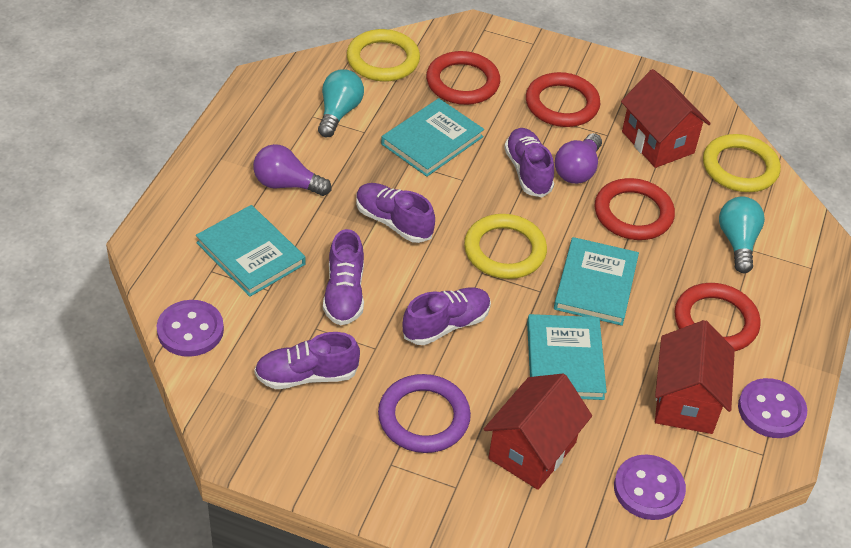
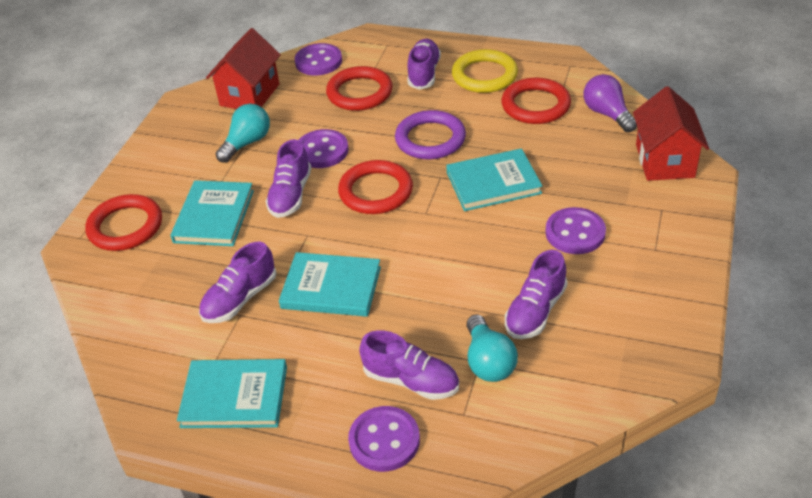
purple button: 3 -> 4
purple light bulb: 2 -> 1
red house: 3 -> 2
yellow ring: 3 -> 1

